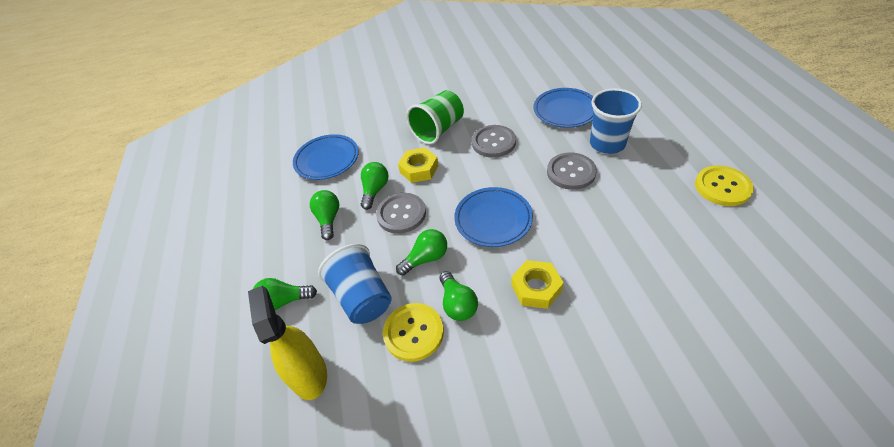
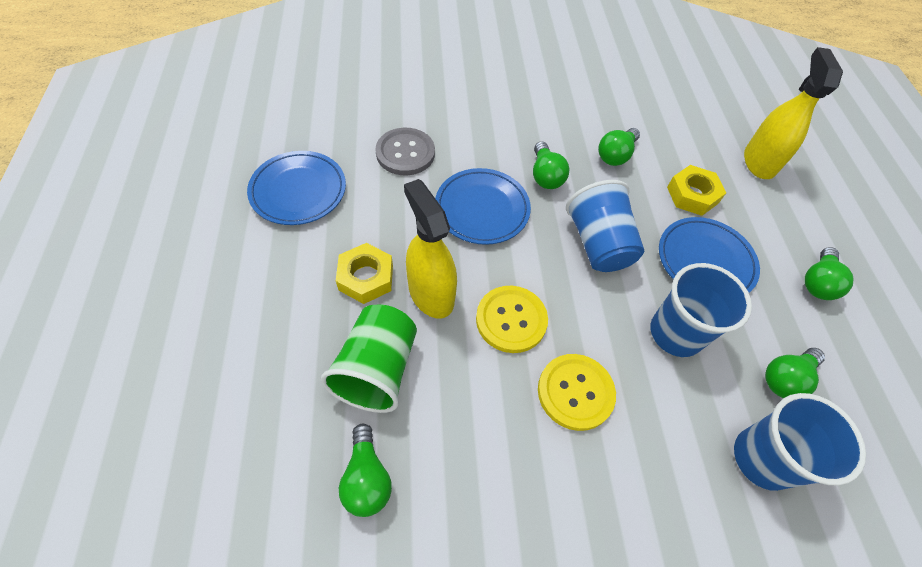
blue cup: 2 -> 3
grey button: 3 -> 1
yellow spray bottle: 1 -> 2

